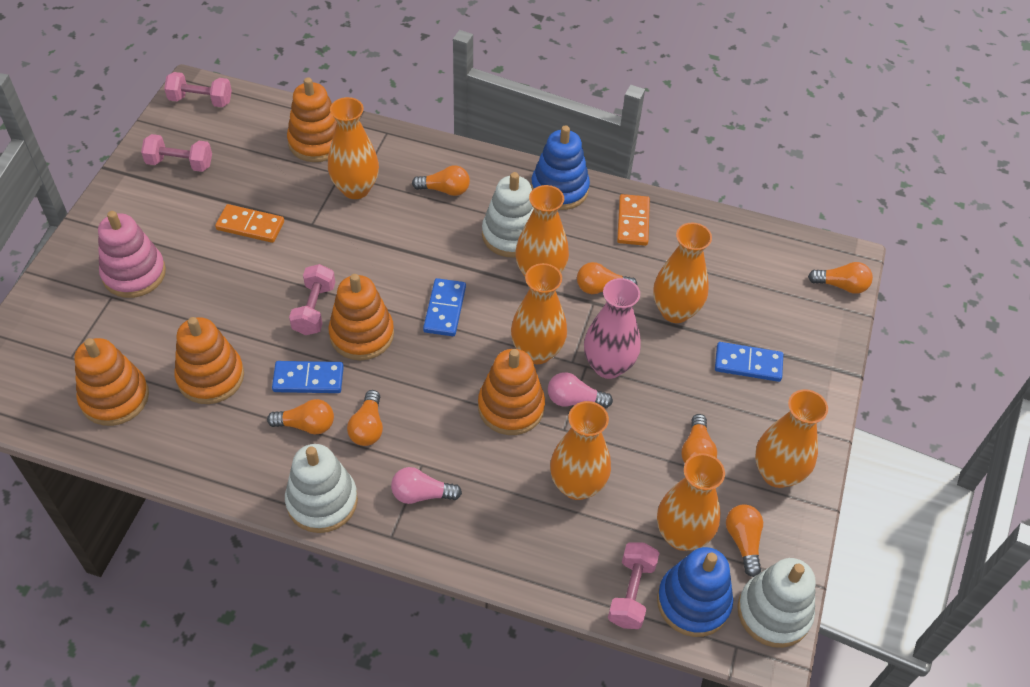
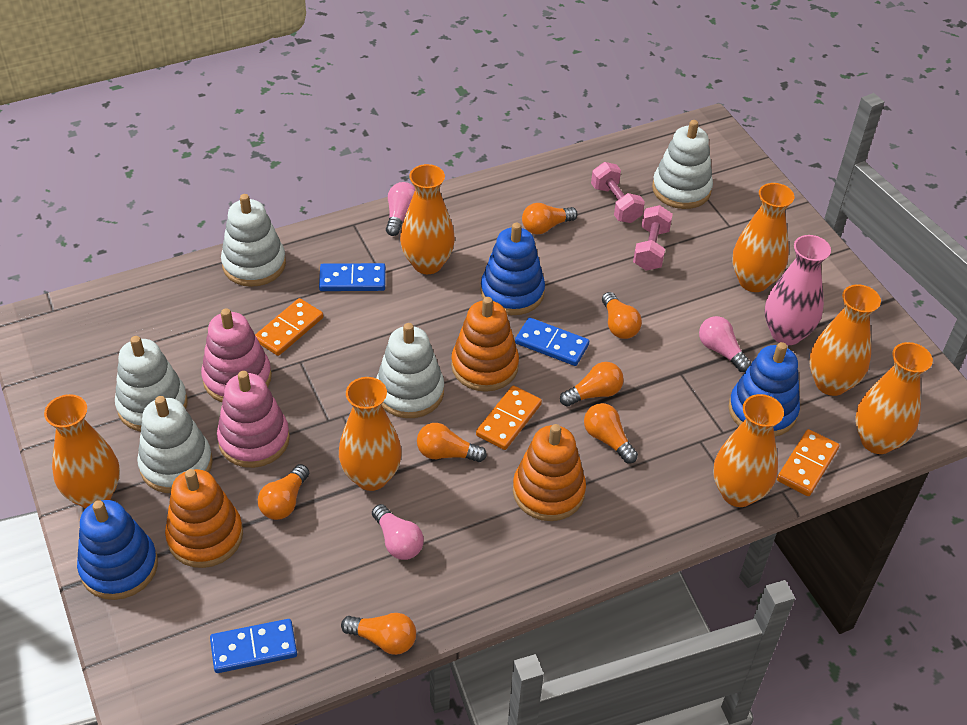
blue stacking toy: 2 -> 3
orange domino: 2 -> 3
orange stacking toy: 5 -> 3
pink dumbbell: 4 -> 2
pink light bulb: 2 -> 3
pink stacking toy: 1 -> 2
white stacking toy: 3 -> 5

